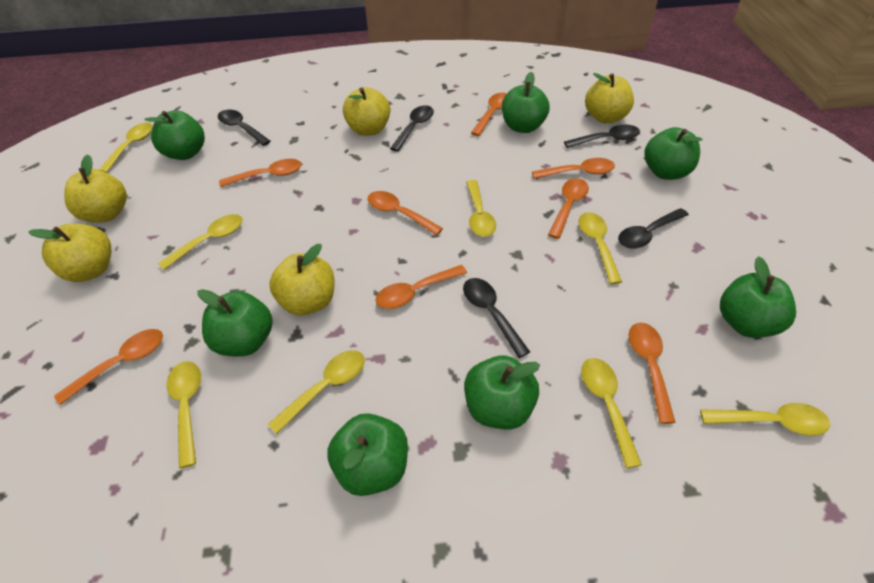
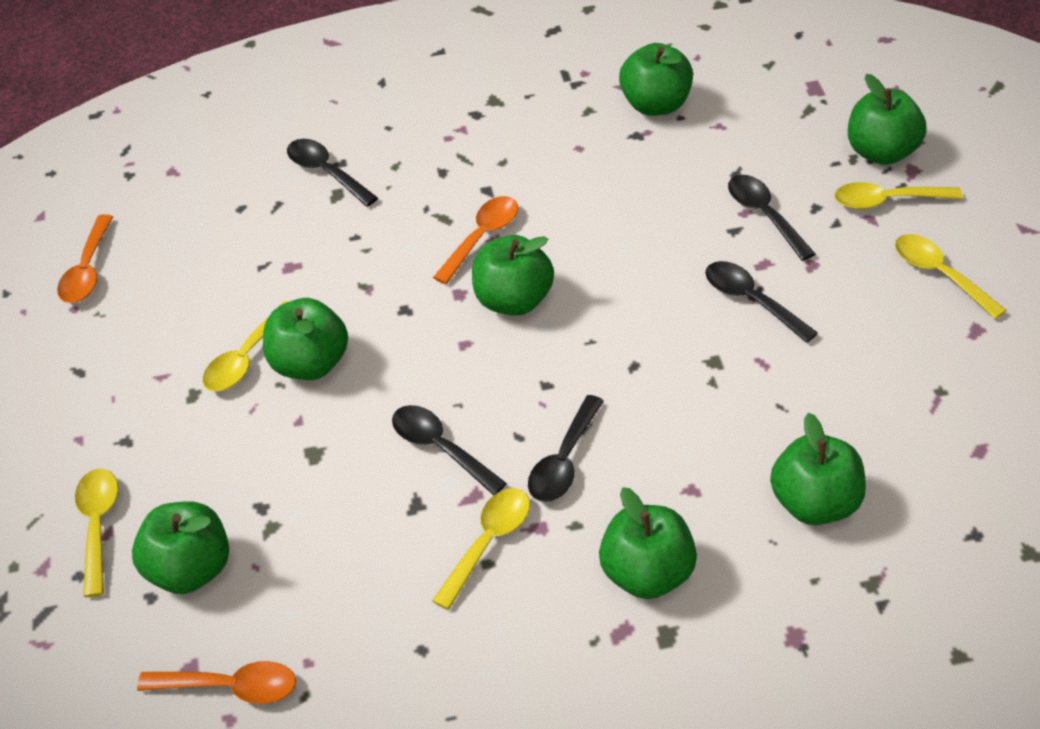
orange spoon: 8 -> 3
yellow apple: 5 -> 0
yellow spoon: 8 -> 5

